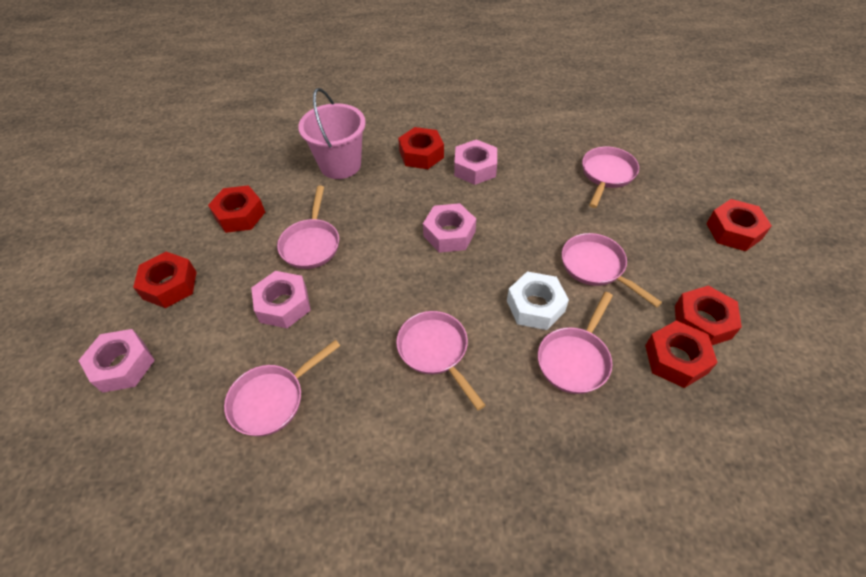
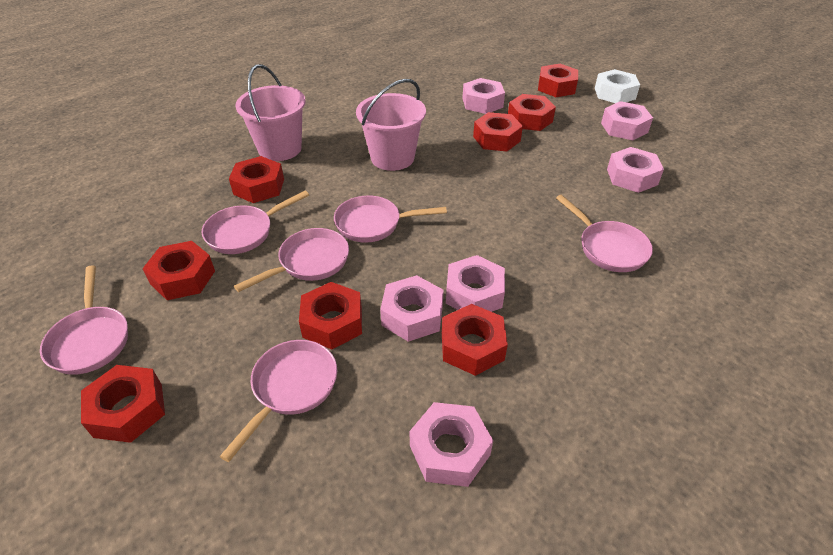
pink bucket: 1 -> 2
pink nut: 4 -> 6
red nut: 6 -> 8

